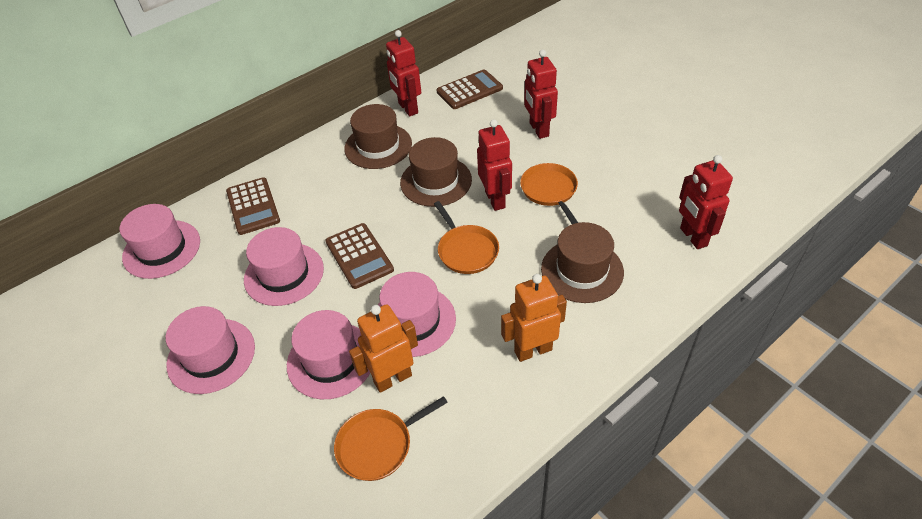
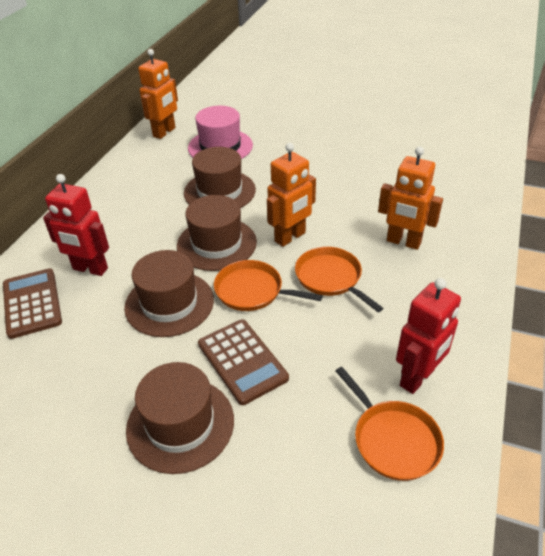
brown calculator: 3 -> 2
brown hat: 3 -> 4
orange robot: 2 -> 3
pink hat: 5 -> 1
red robot: 4 -> 2

